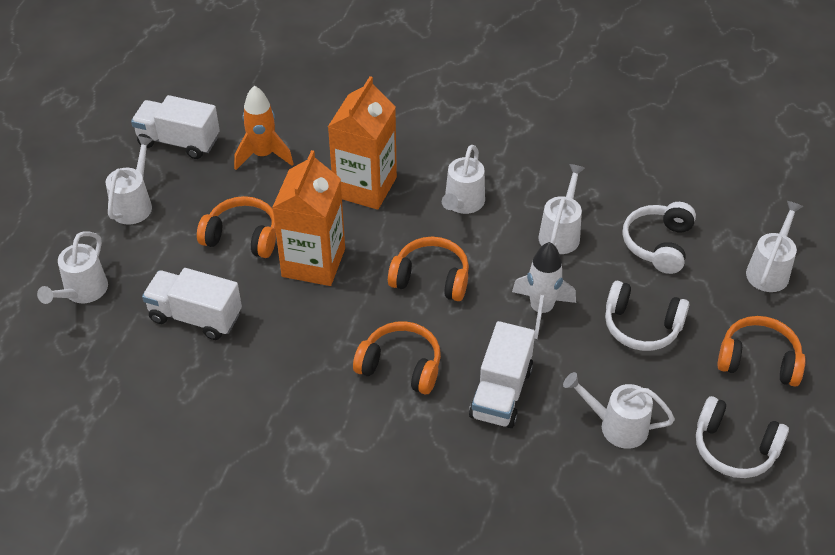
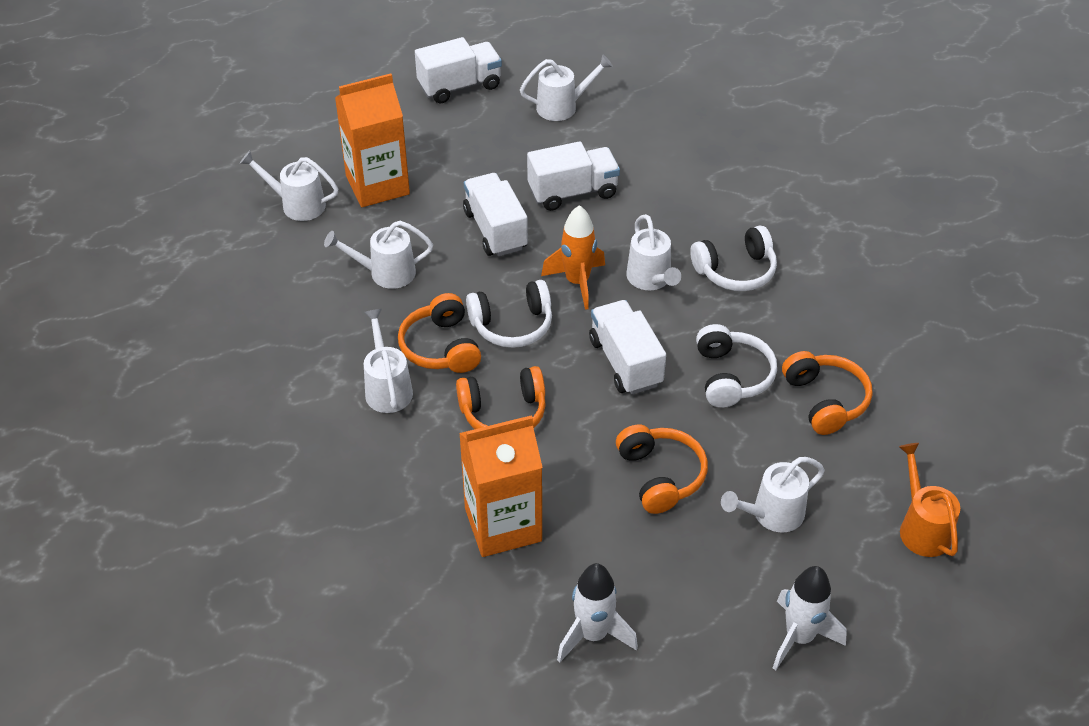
orange watering can: 0 -> 1
white rocket: 1 -> 2
white truck: 3 -> 4

